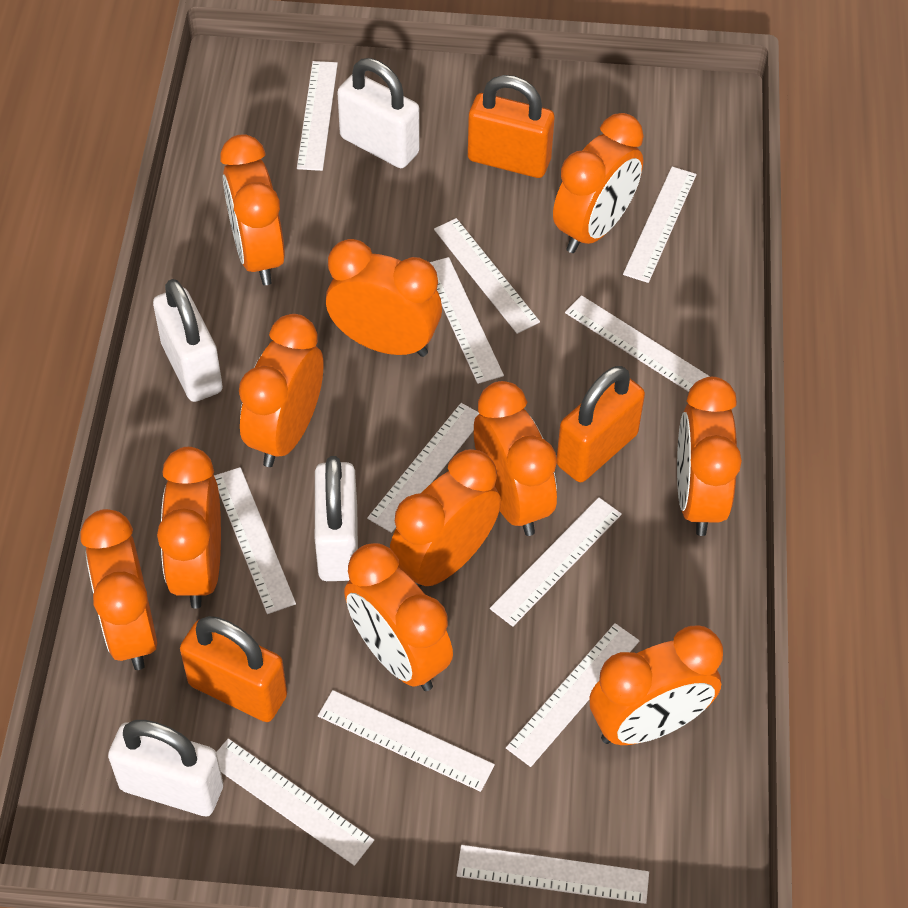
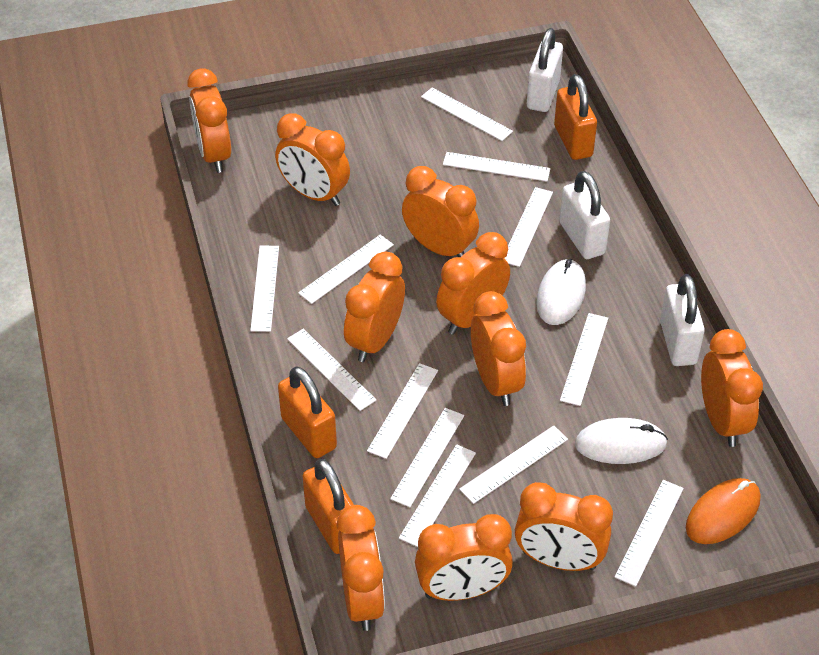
orange clock: 11 -> 10
orange mouse: 0 -> 1
white mouse: 0 -> 2
white padlock: 4 -> 3

